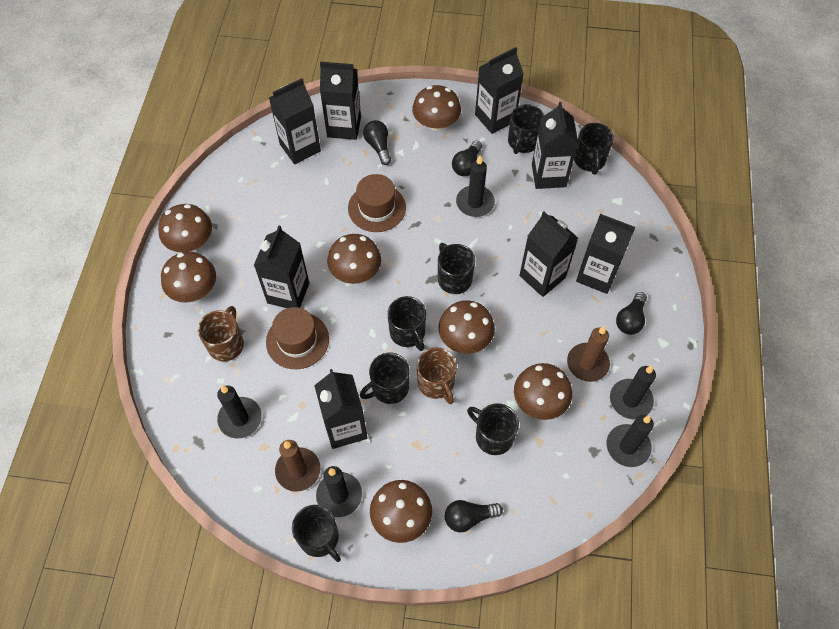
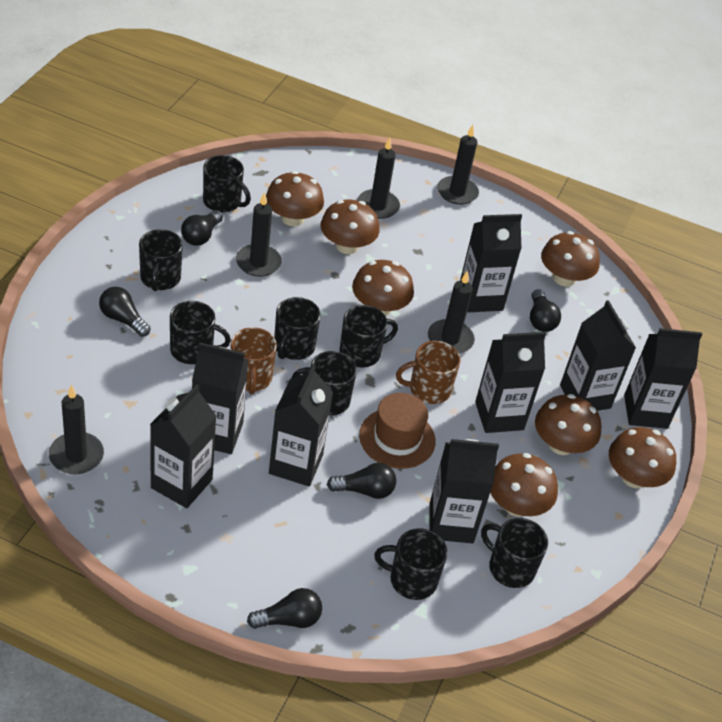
black light bulb: 4 -> 5
black mug: 7 -> 8
brown candle: 2 -> 0
brown hat: 2 -> 1

